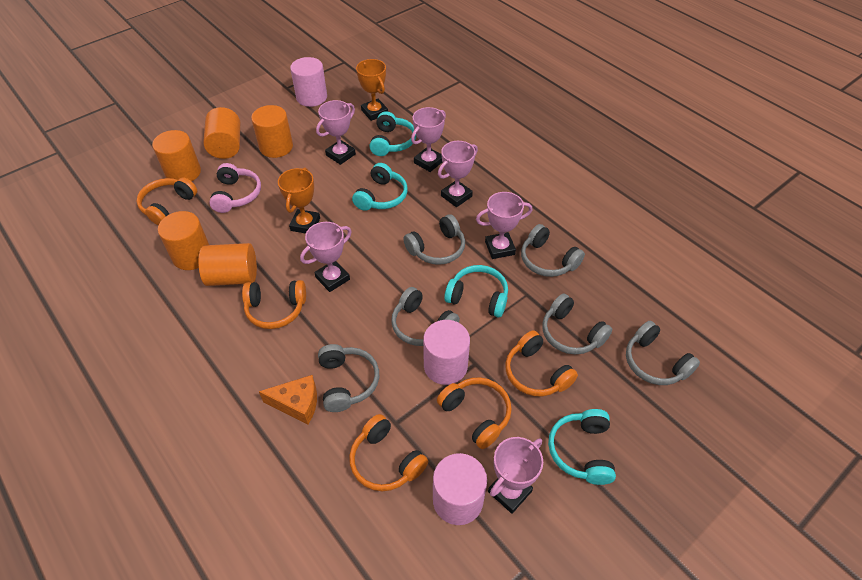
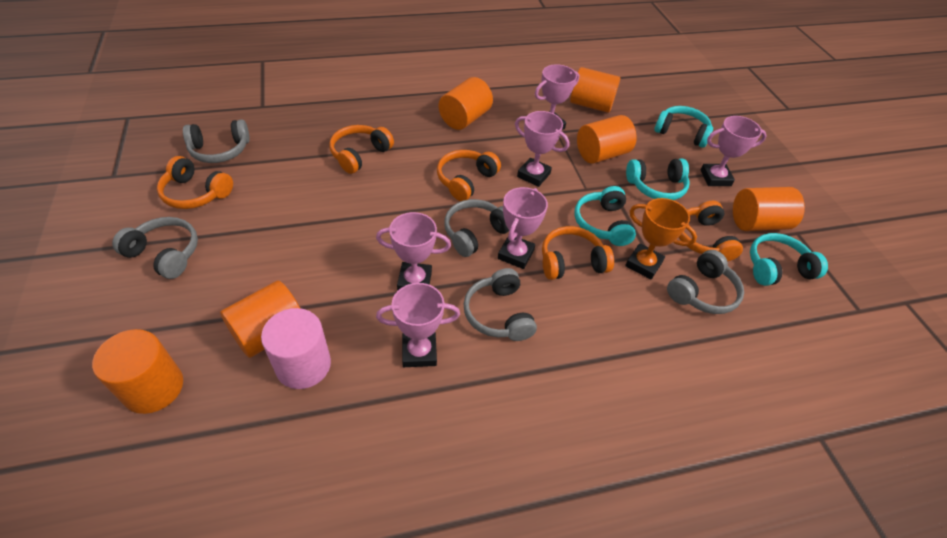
grey headphones: 6 -> 5
orange cheese: 1 -> 0
orange cylinder: 5 -> 6
orange trophy: 2 -> 1
pink cylinder: 3 -> 1
pink headphones: 1 -> 0

